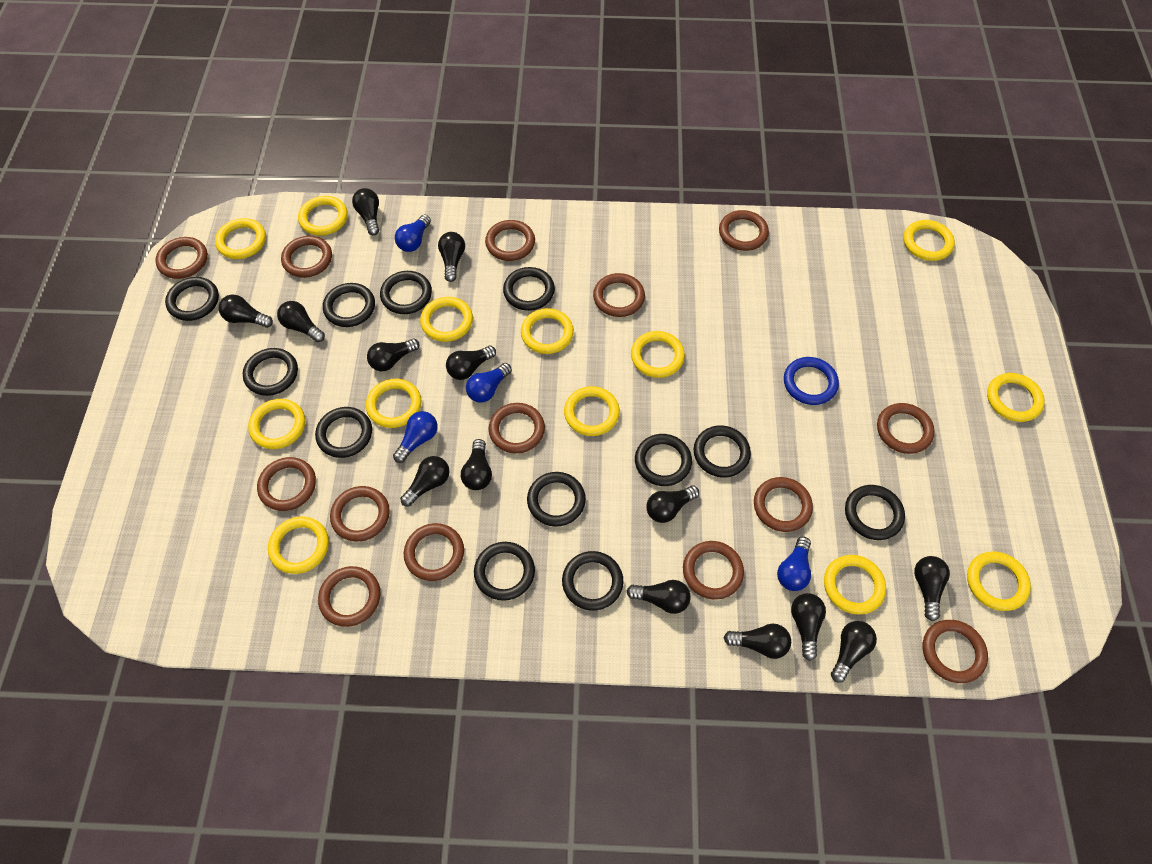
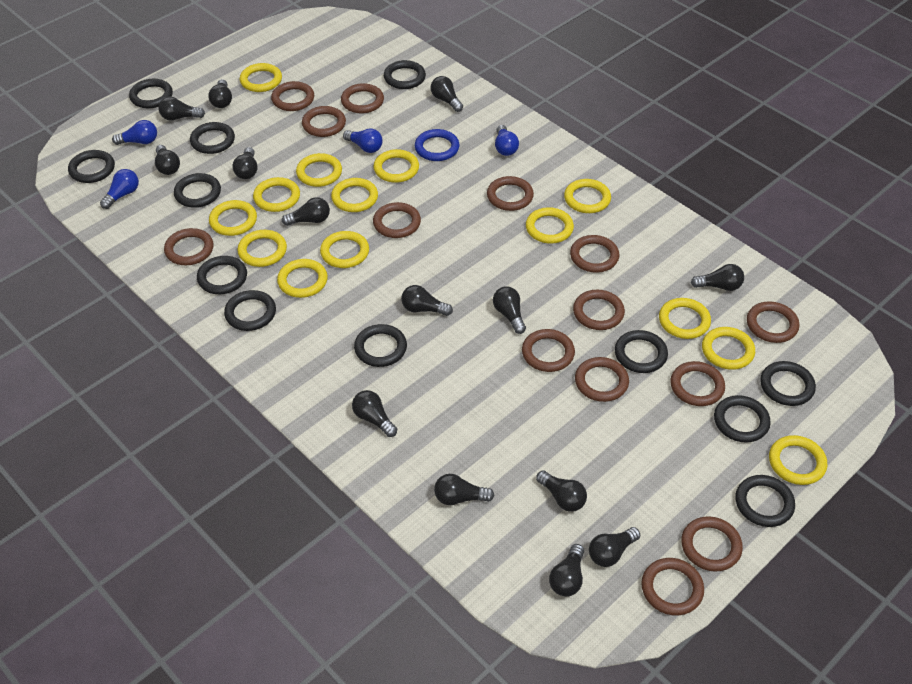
yellow ring: 13 -> 14

